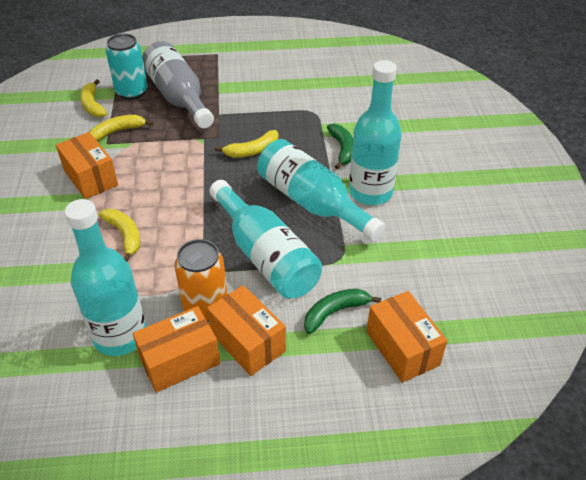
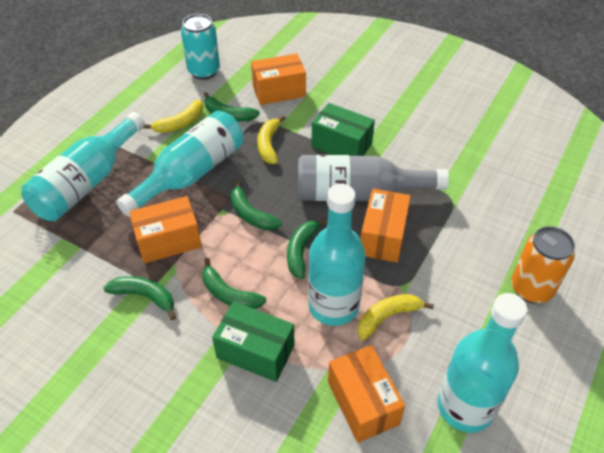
green banana: 2 -> 5
green box: 0 -> 2
yellow banana: 4 -> 3

